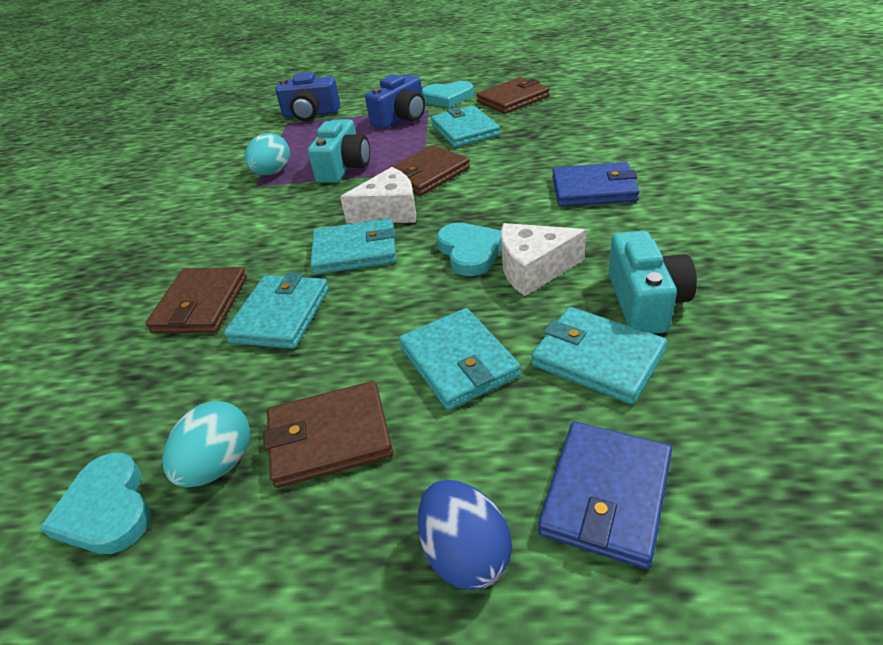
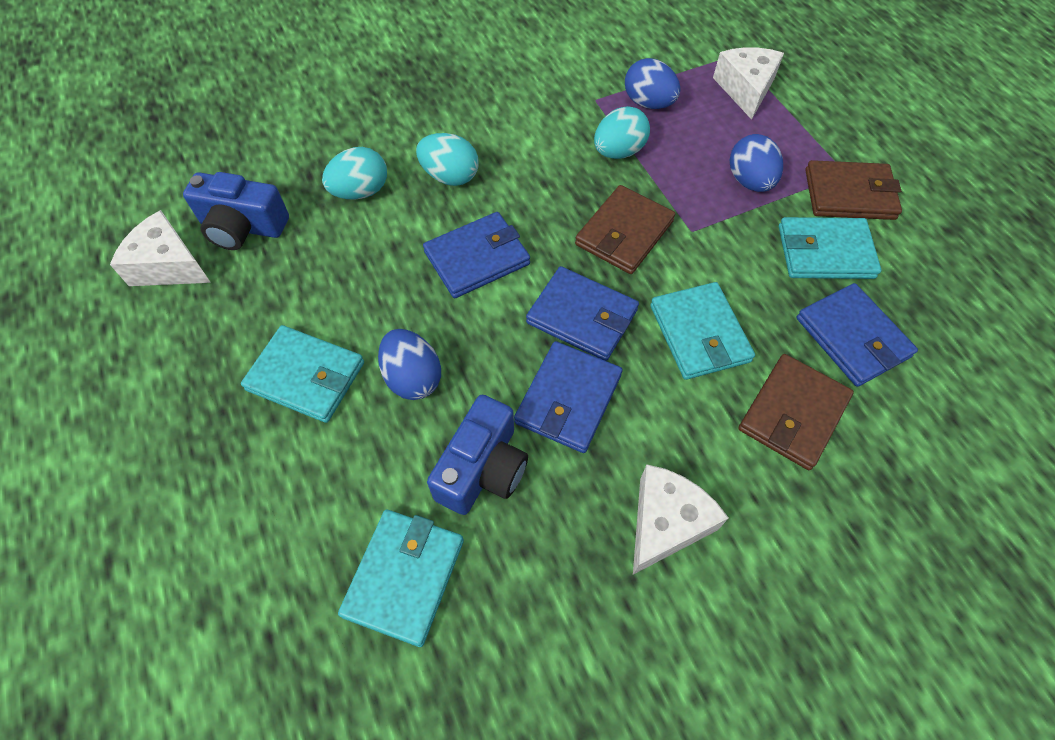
blue egg: 1 -> 3
blue wallet: 2 -> 4
brown wallet: 4 -> 3
turquoise camera: 2 -> 0
turquoise egg: 2 -> 3
turquoise heart: 3 -> 0
turquoise wallet: 5 -> 4
white cheese: 2 -> 3

